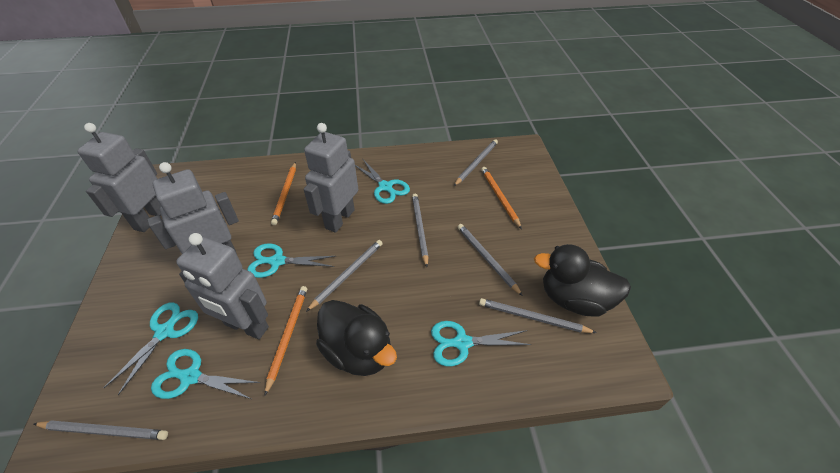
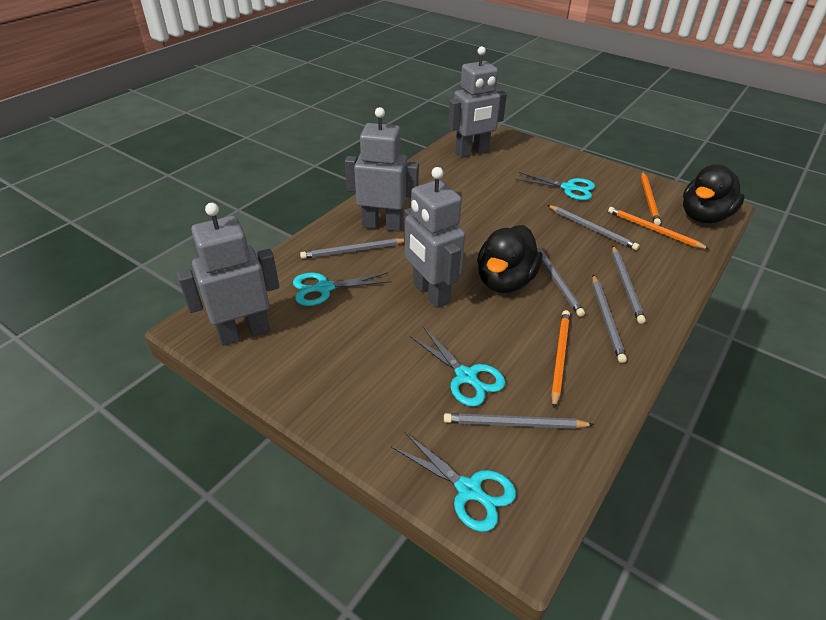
turquoise scissors: 5 -> 4

